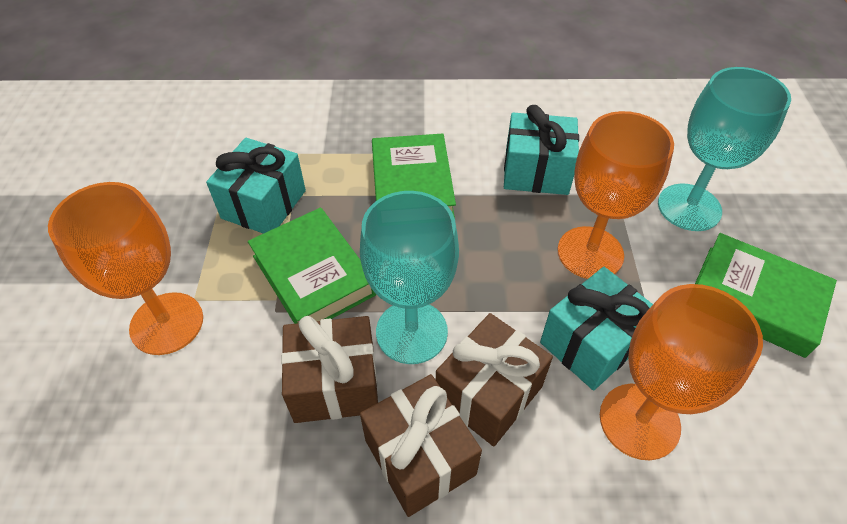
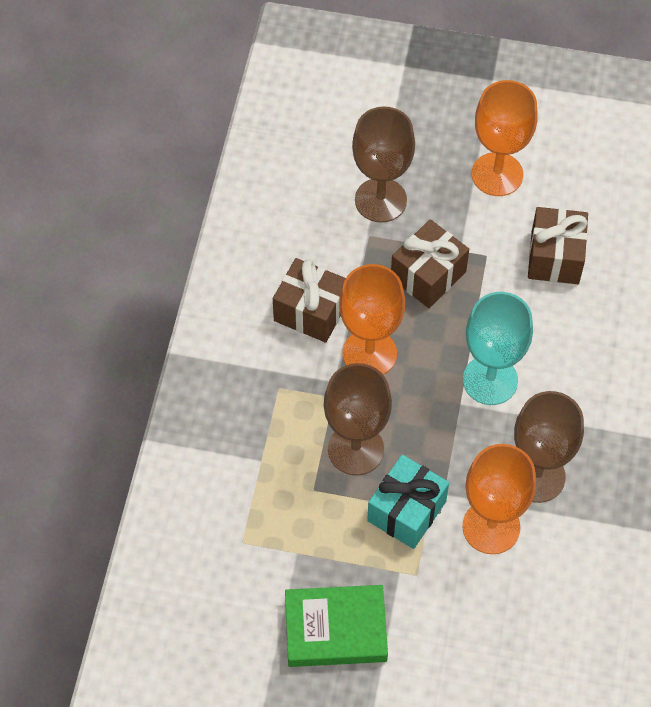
brown goblet: 0 -> 3
green book: 3 -> 1
turquoise gift: 3 -> 1
turquoise goblet: 2 -> 1

